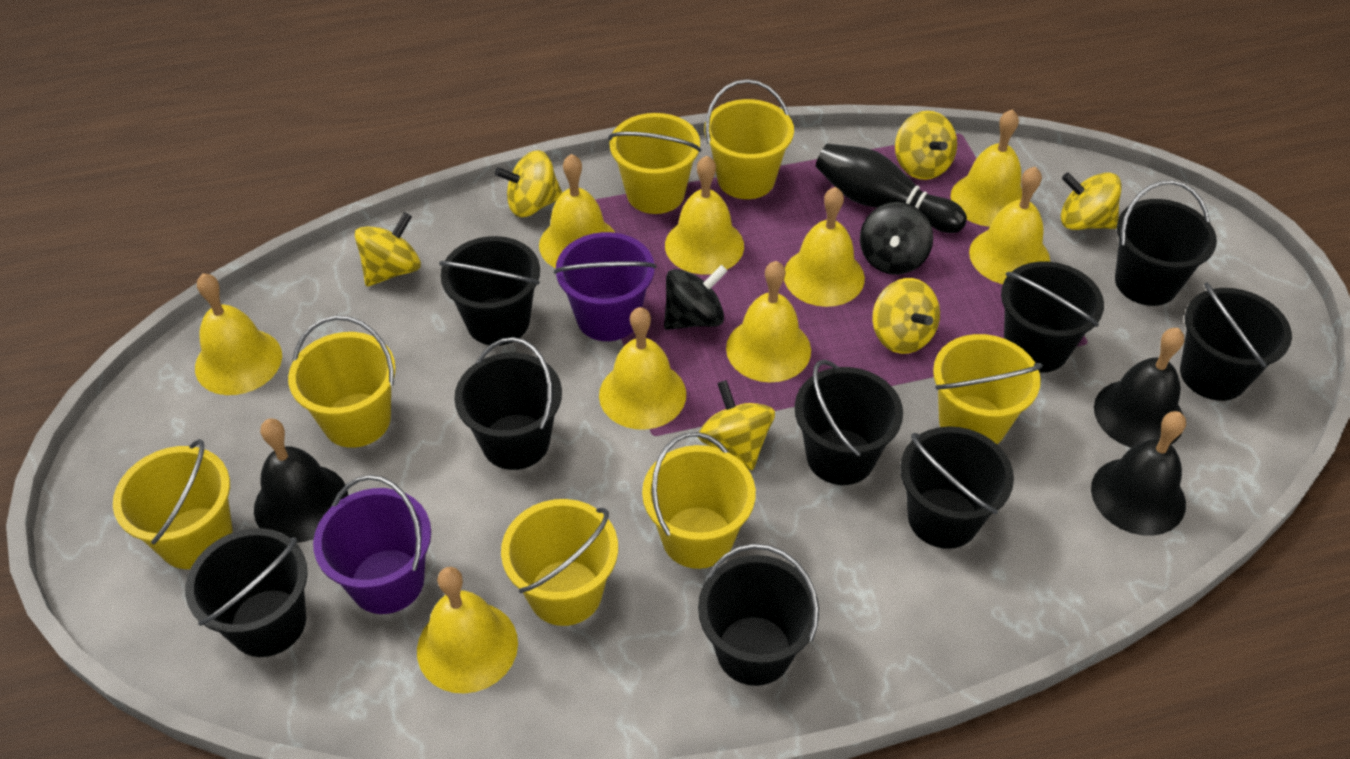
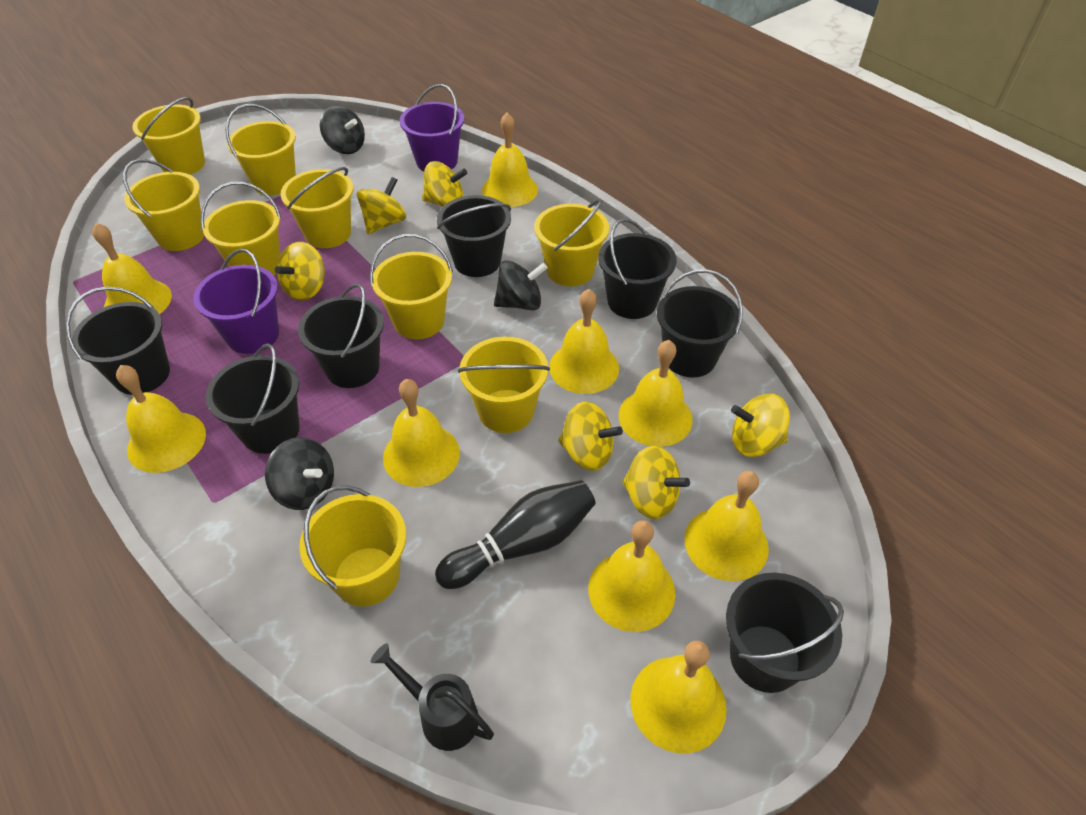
black bell: 3 -> 0
black bucket: 9 -> 7
black spinning top: 2 -> 3
black watering can: 0 -> 1
yellow bucket: 7 -> 9

